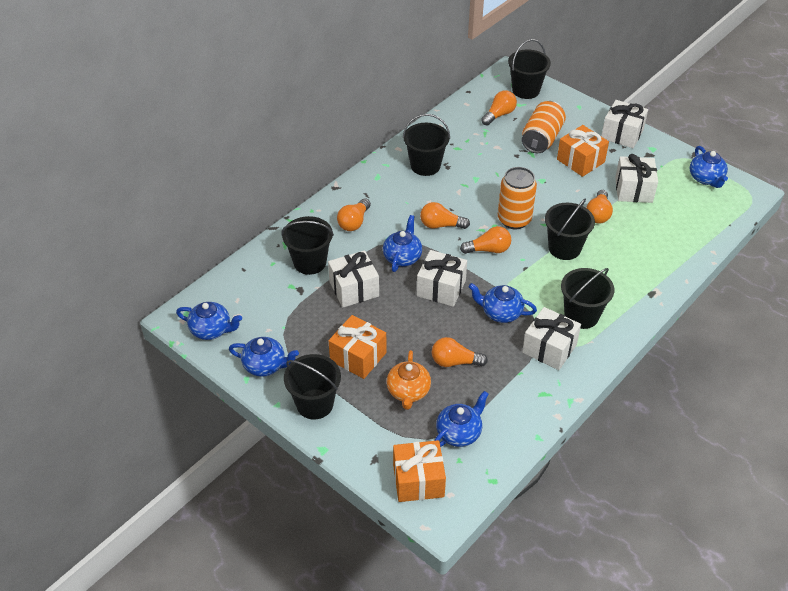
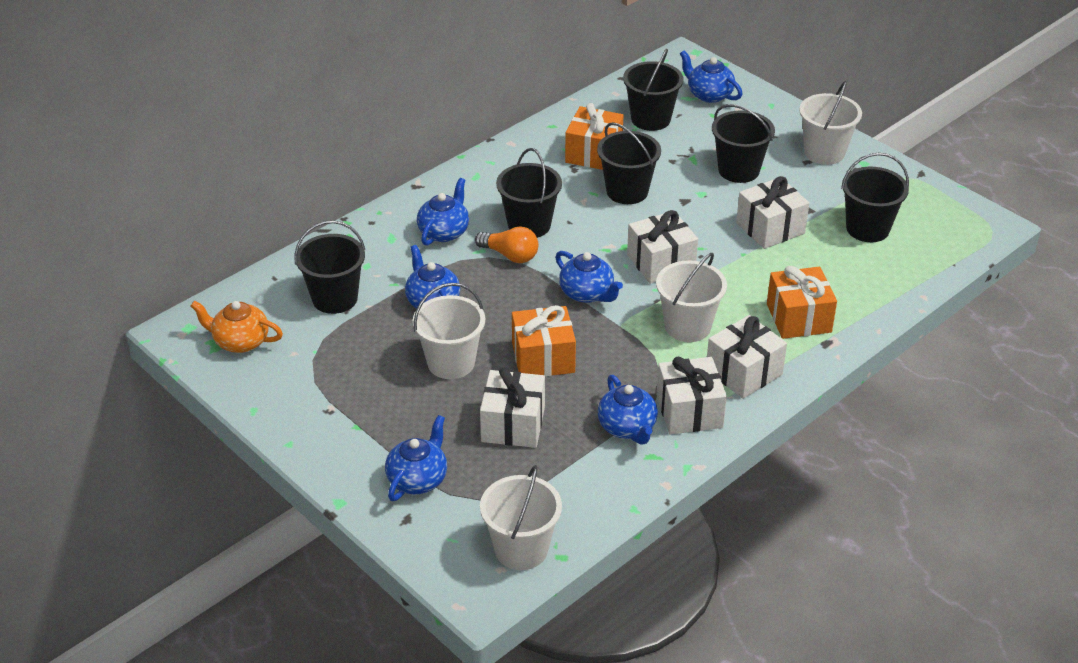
orange can: 2 -> 0
orange light bulb: 6 -> 1
white bucket: 0 -> 4

